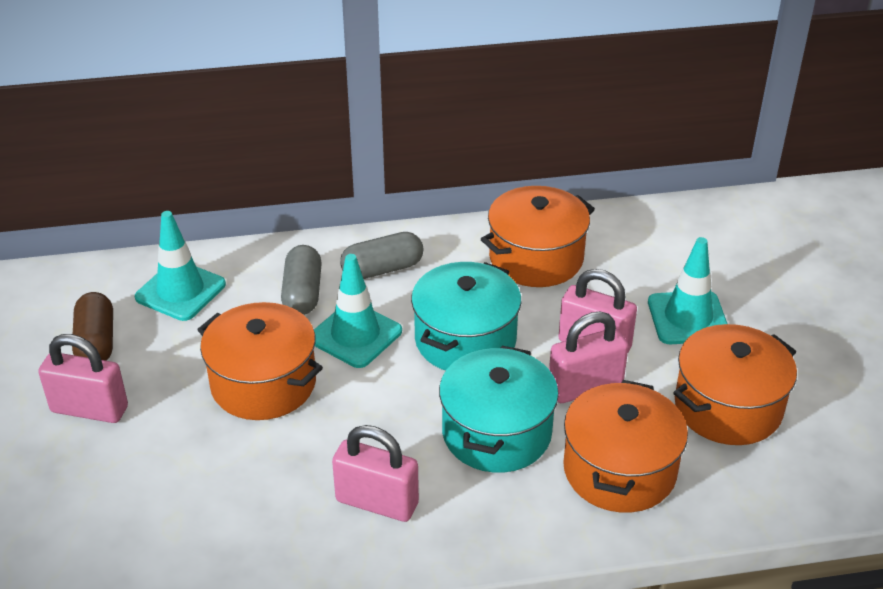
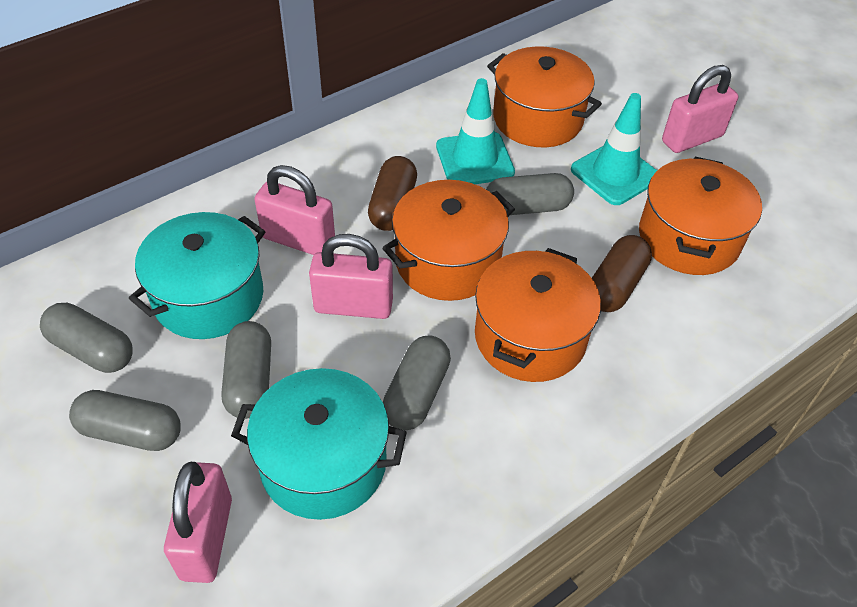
brown capsule: 1 -> 2
grey capsule: 2 -> 5
turquoise traffic cone: 3 -> 2

